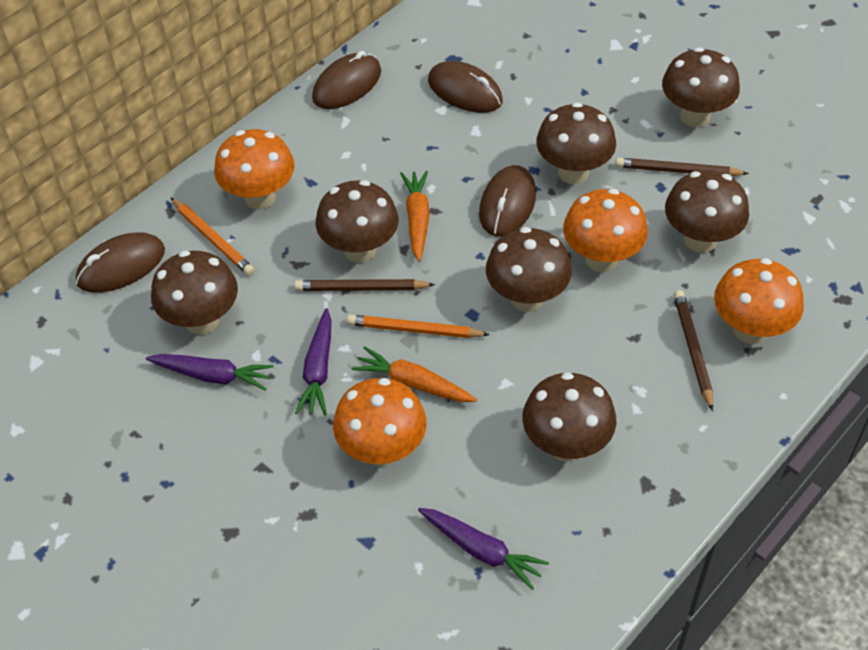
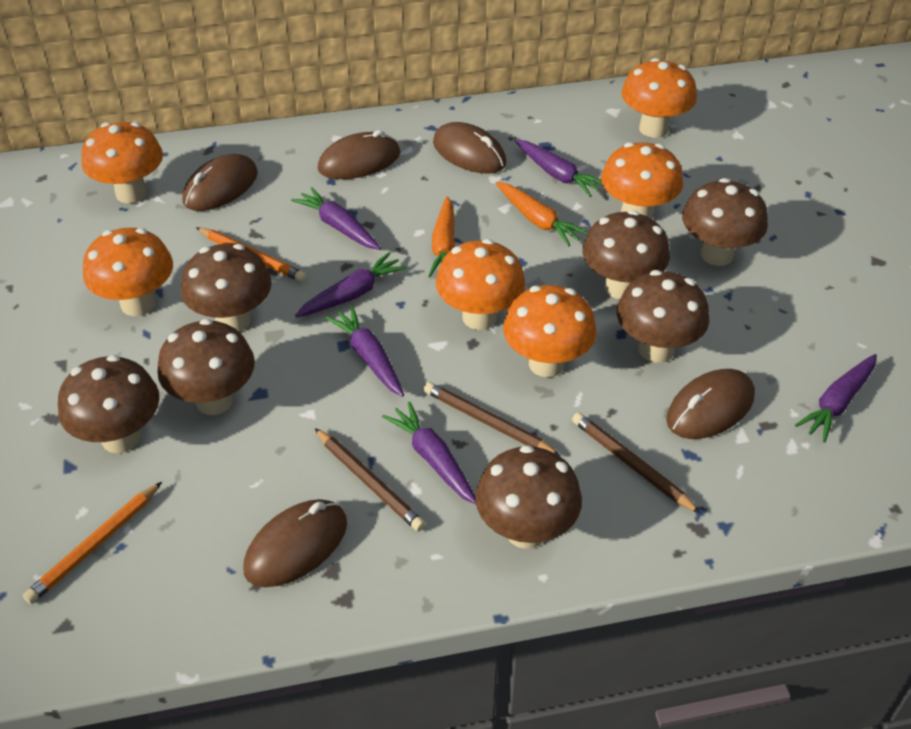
brown mouse: 4 -> 5
orange mushroom: 4 -> 6
purple carrot: 3 -> 6

